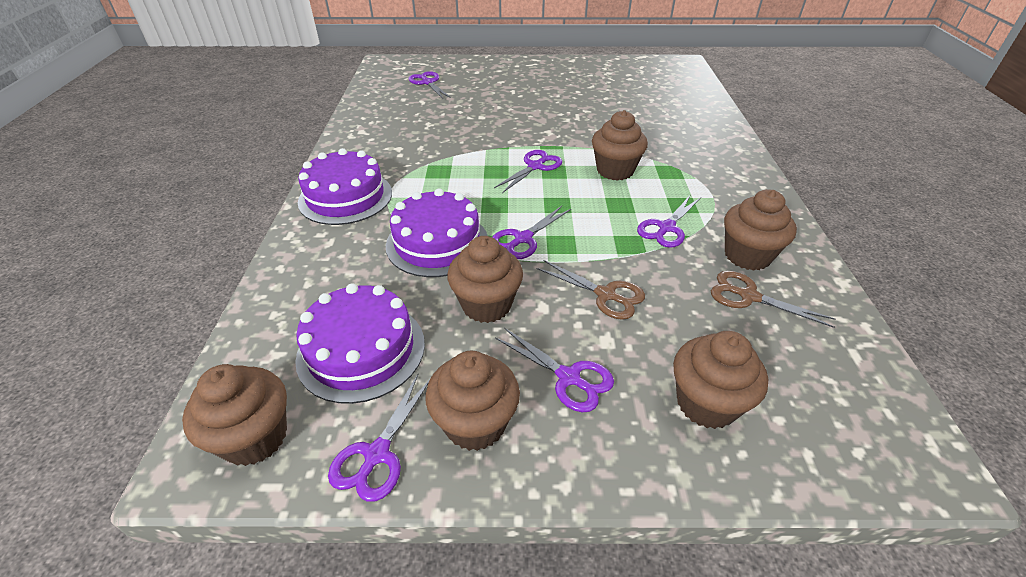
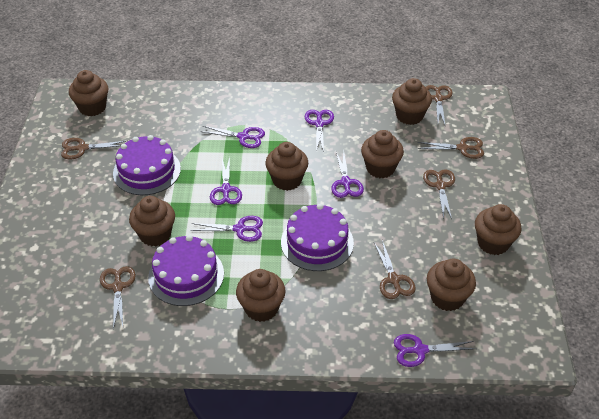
brown cupcake: 6 -> 8
brown scissors: 2 -> 6

